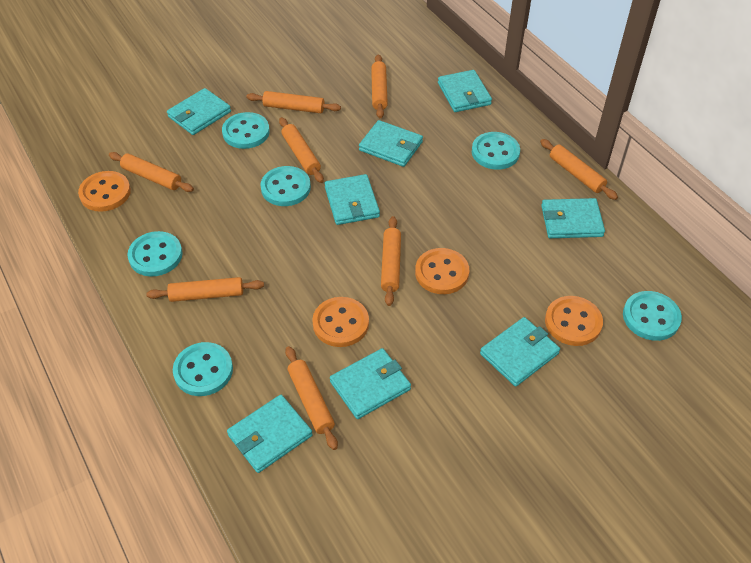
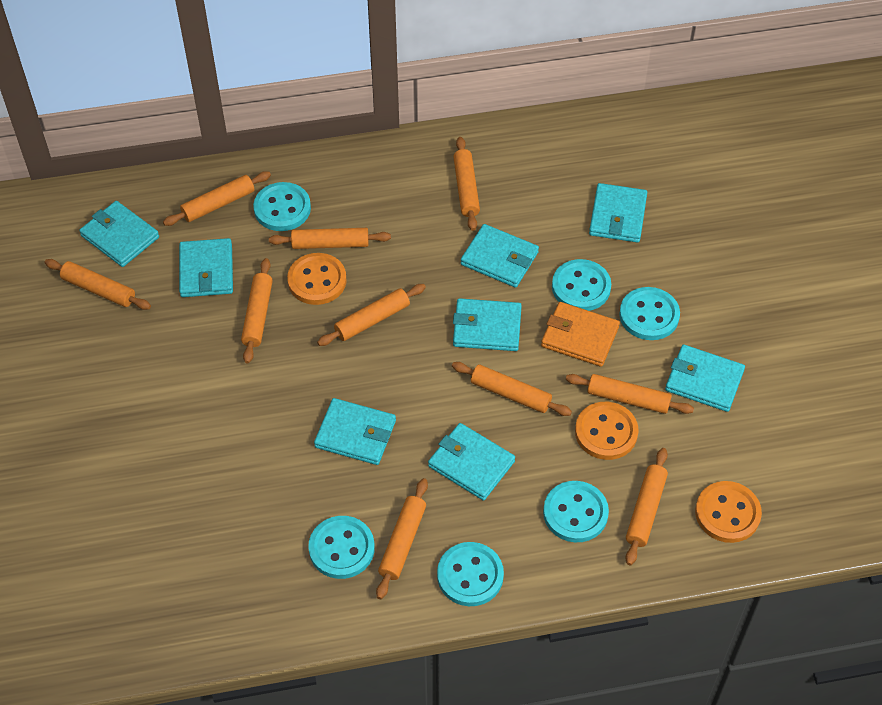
orange button: 4 -> 3
orange rolling pin: 8 -> 10
orange wallet: 0 -> 1

